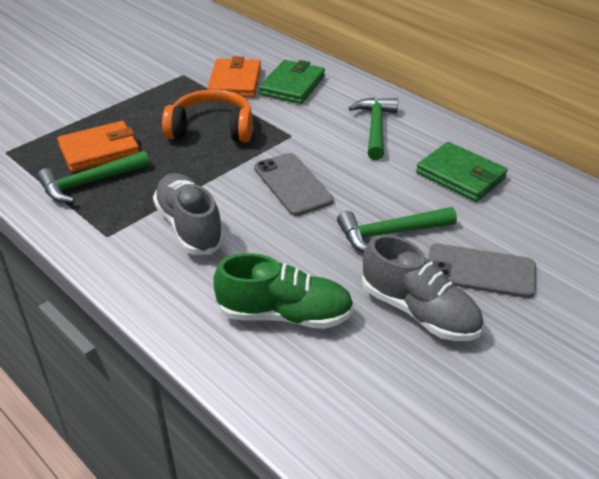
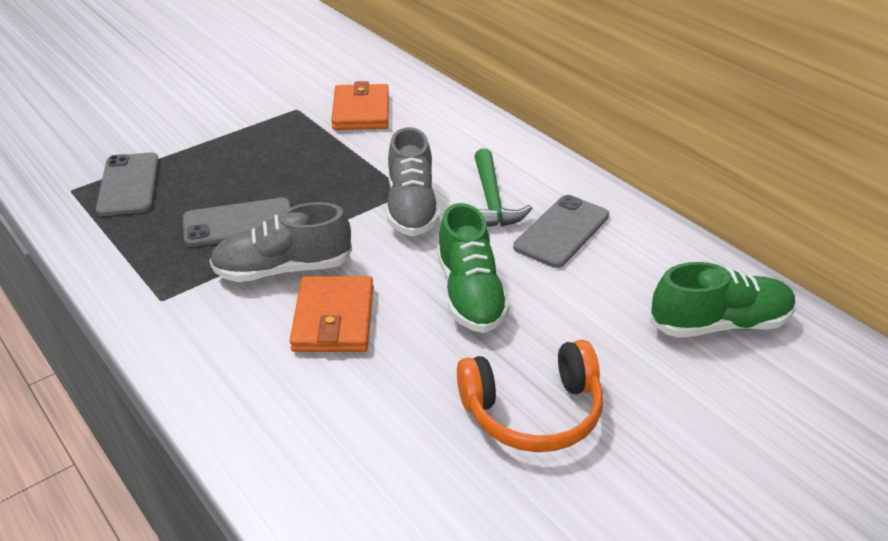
green hammer: 3 -> 1
green shoe: 1 -> 2
green wallet: 2 -> 0
grey phone: 2 -> 3

